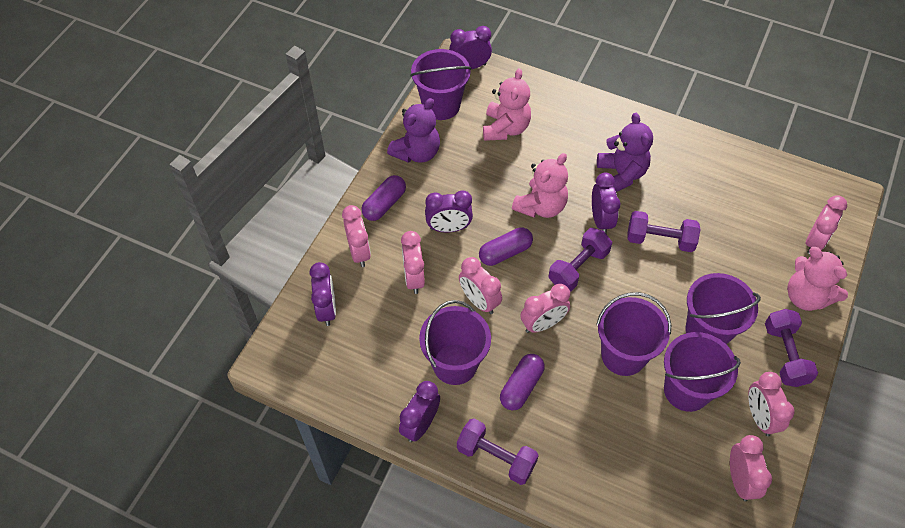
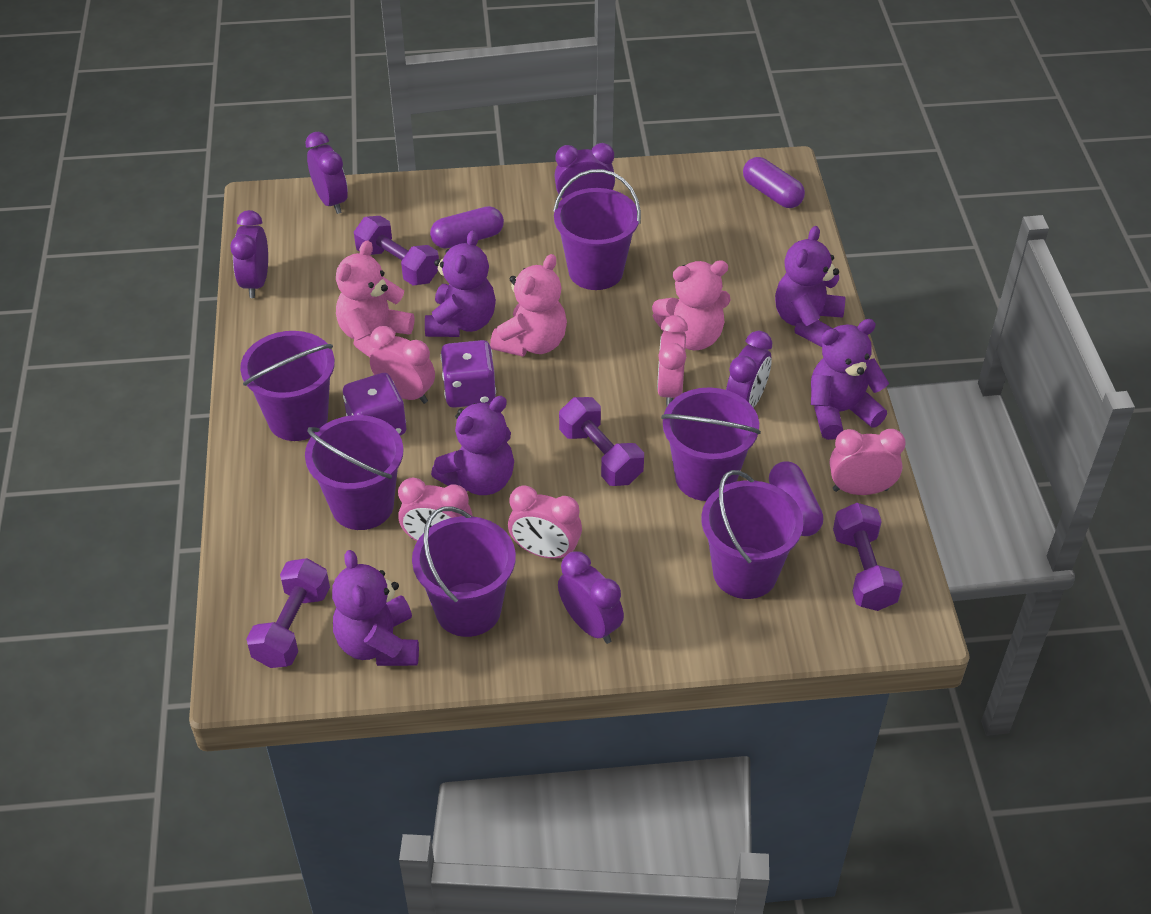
pink clock: 7 -> 5
purple bucket: 5 -> 6
purple dice: 0 -> 2
purple teddy bear: 2 -> 5

